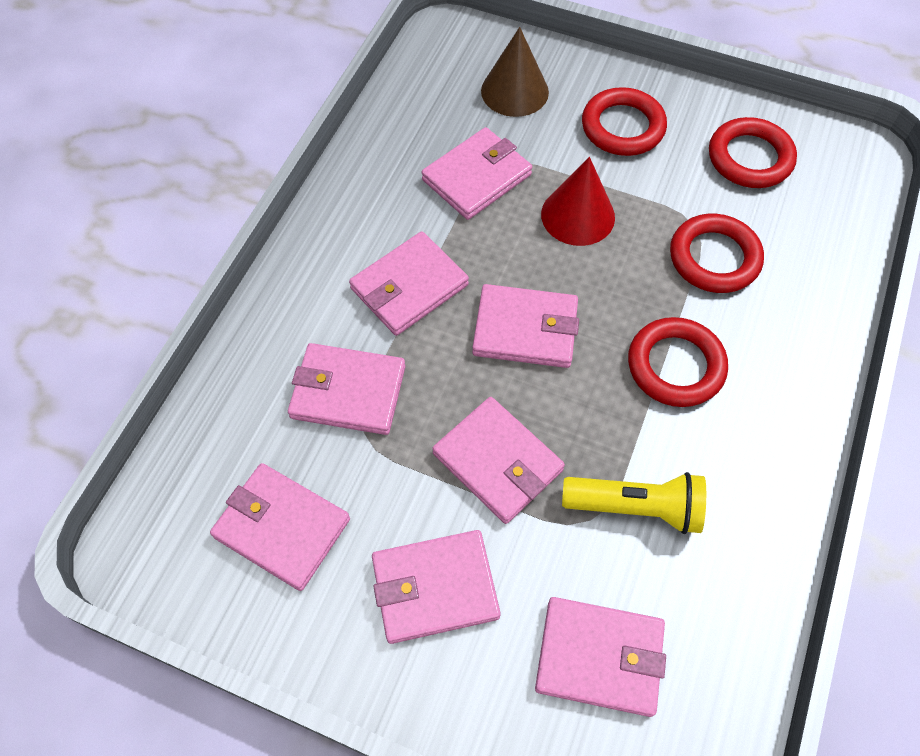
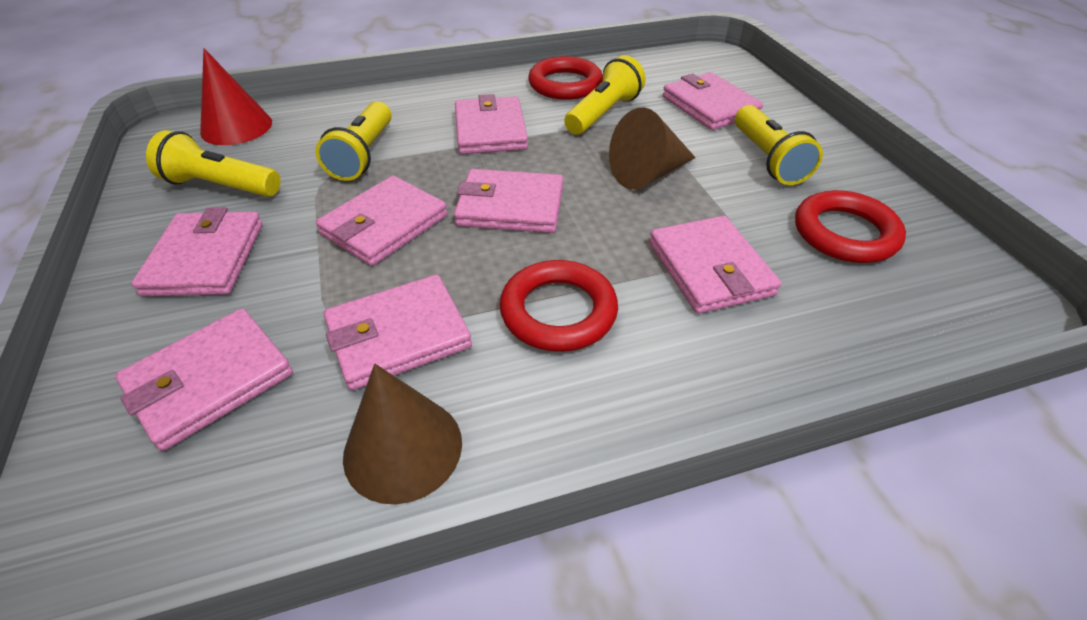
brown cone: 1 -> 2
red ring: 4 -> 3
yellow flashlight: 1 -> 4

